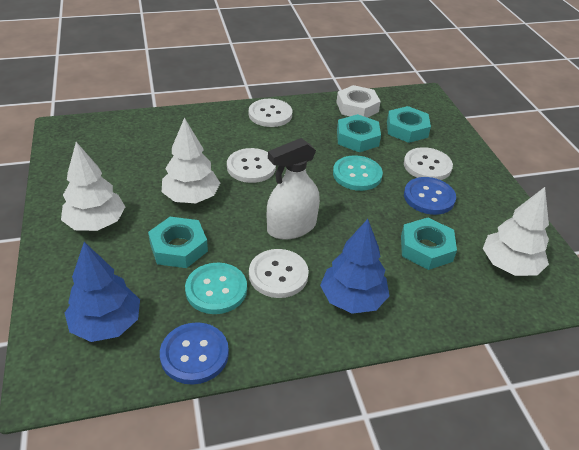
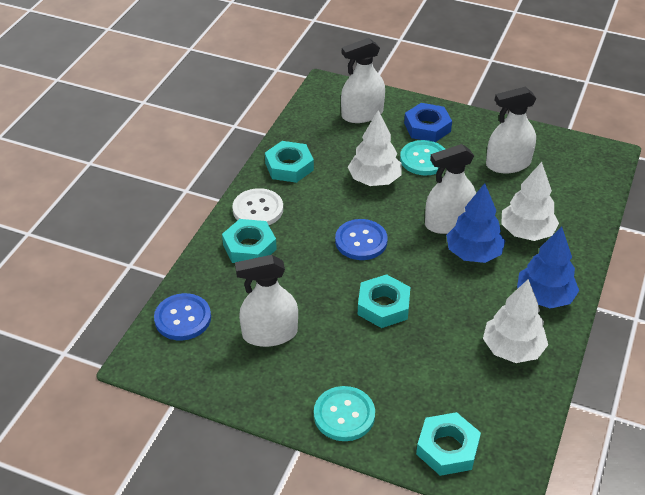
blue nut: 0 -> 1
white button: 4 -> 1
white nut: 1 -> 0
white spray bottle: 1 -> 4

